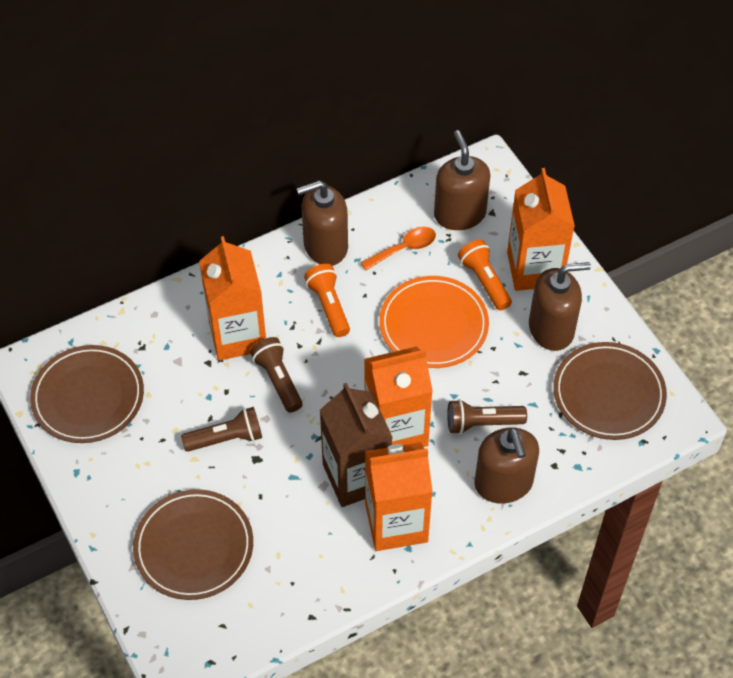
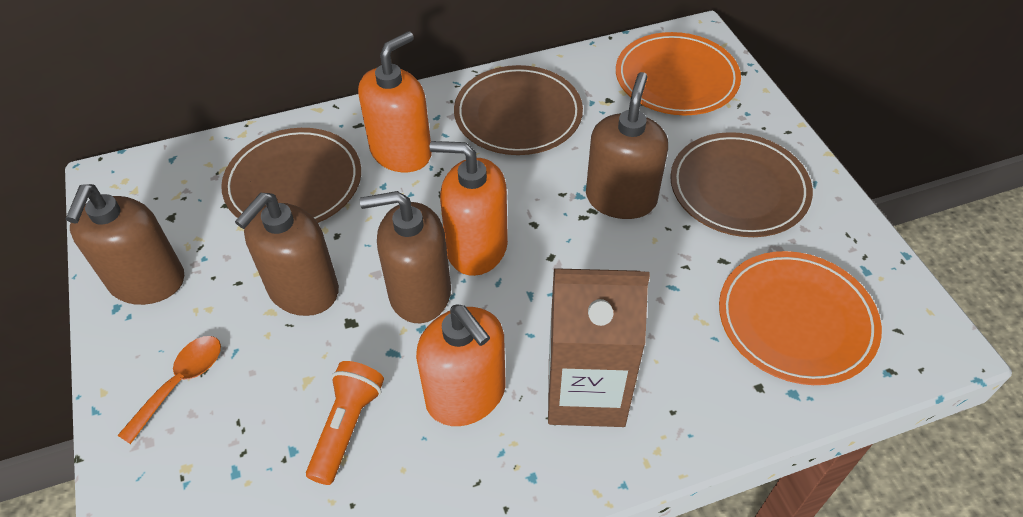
brown flashlight: 3 -> 0
orange carton: 4 -> 0
orange flashlight: 2 -> 1
orange plate: 1 -> 2
orange soap dispenser: 0 -> 3

